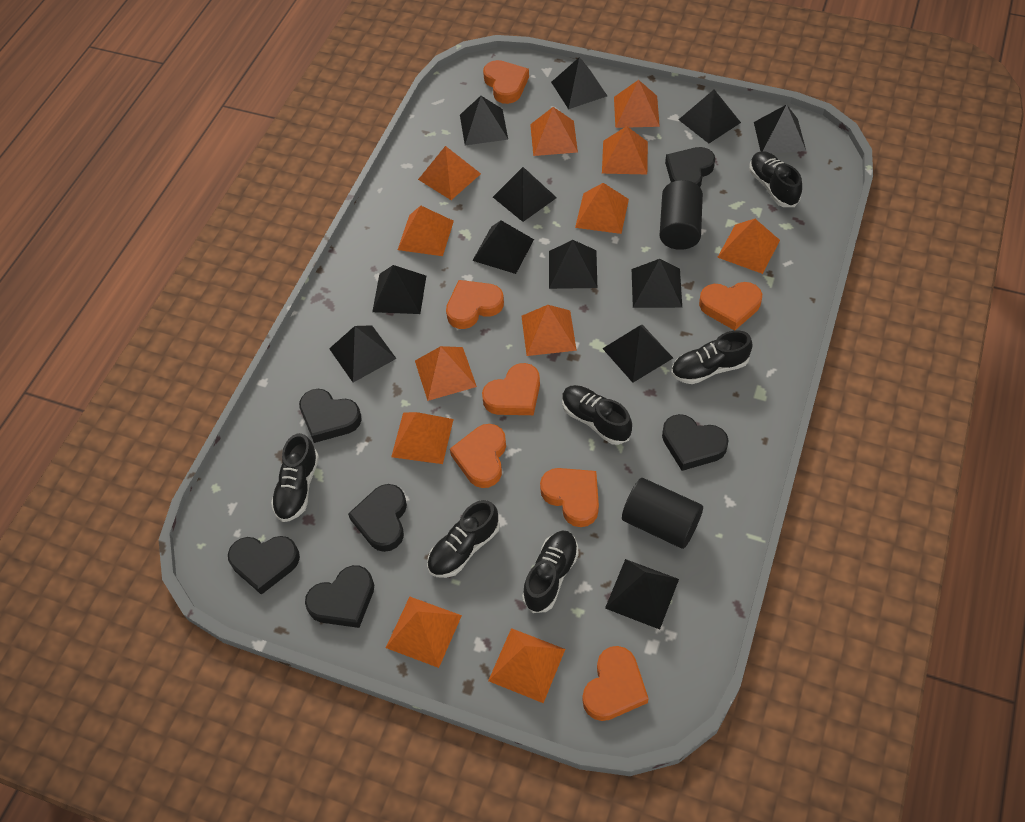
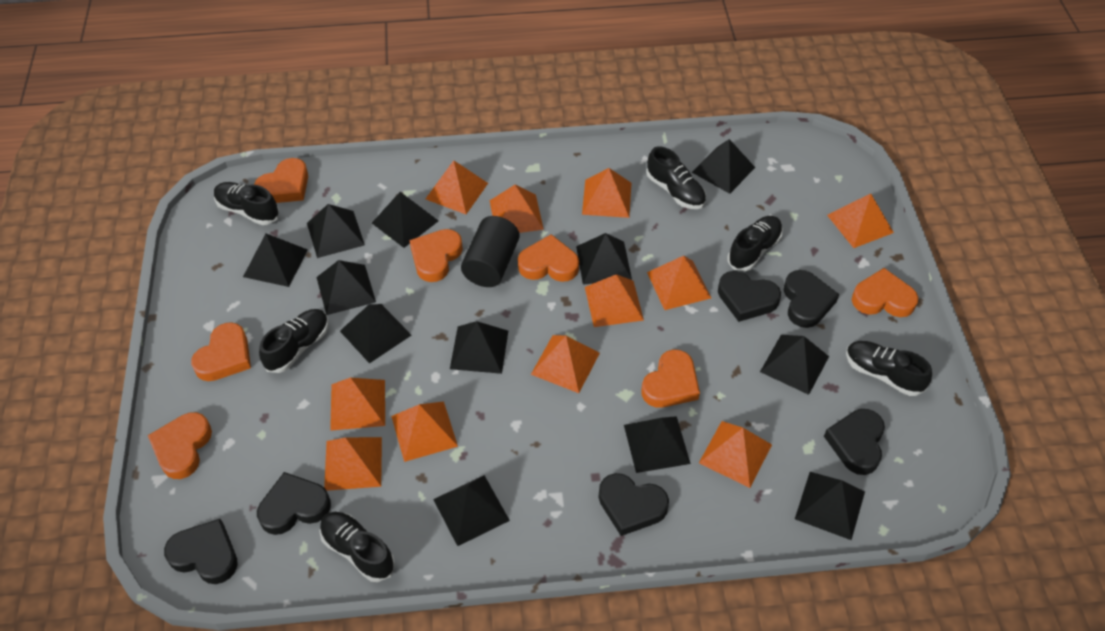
black cylinder: 2 -> 1
orange pyramid: 12 -> 11

